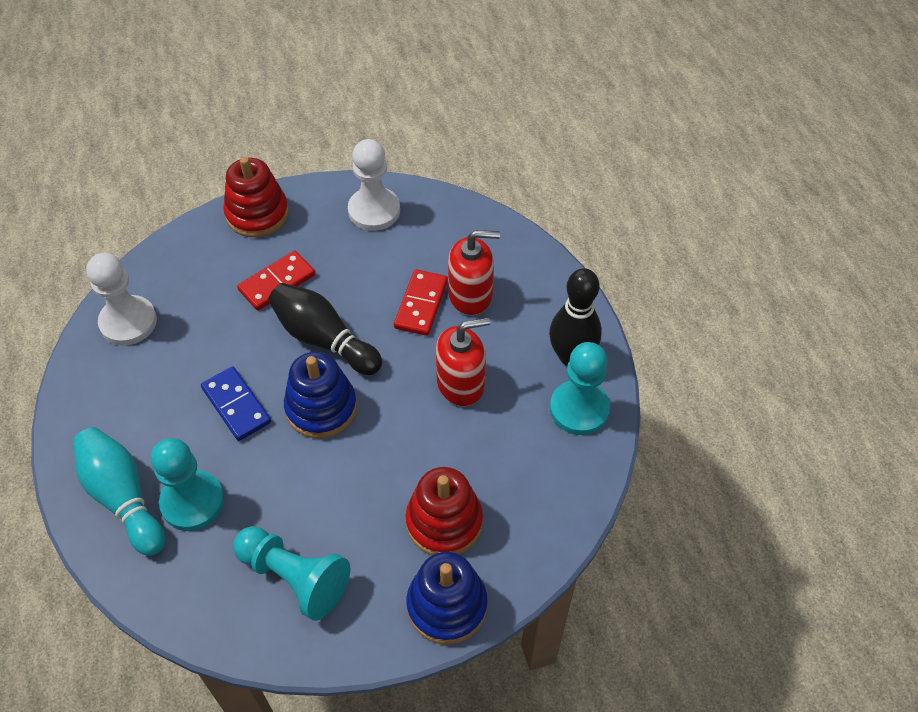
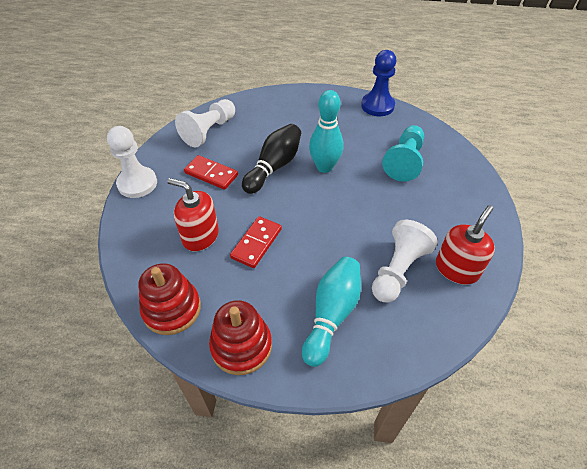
black bowling pin: 2 -> 1
blue domino: 1 -> 0
blue pawn: 0 -> 1
blue stacking toy: 2 -> 0
turquoise bowling pin: 1 -> 2
turquoise pawn: 3 -> 1
white pawn: 2 -> 3

